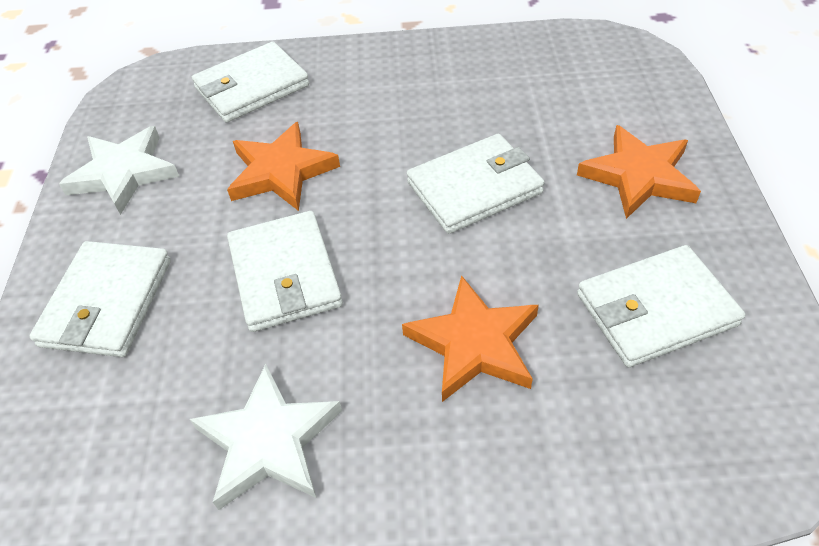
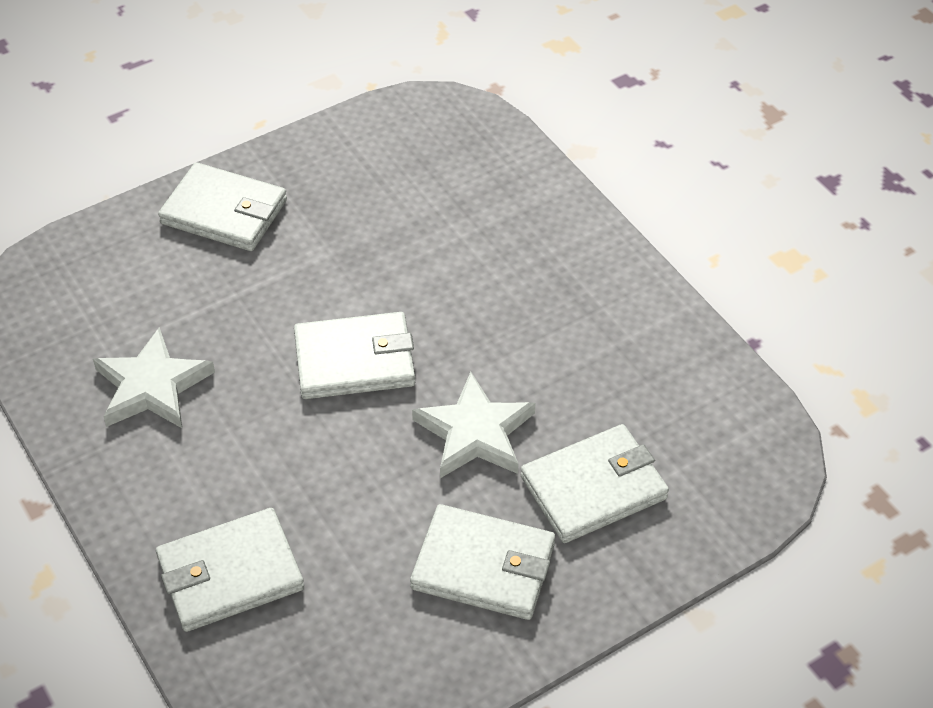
orange star: 3 -> 0

